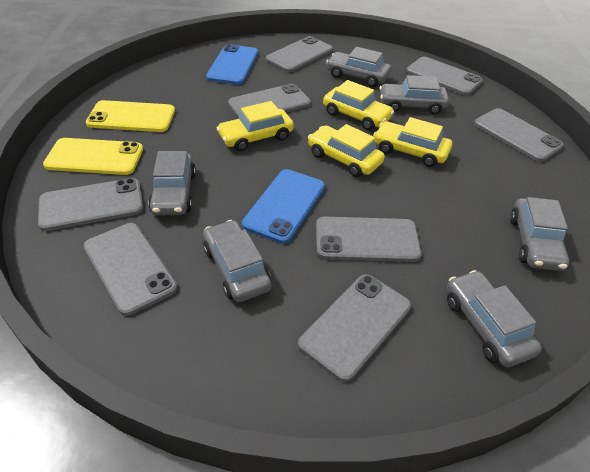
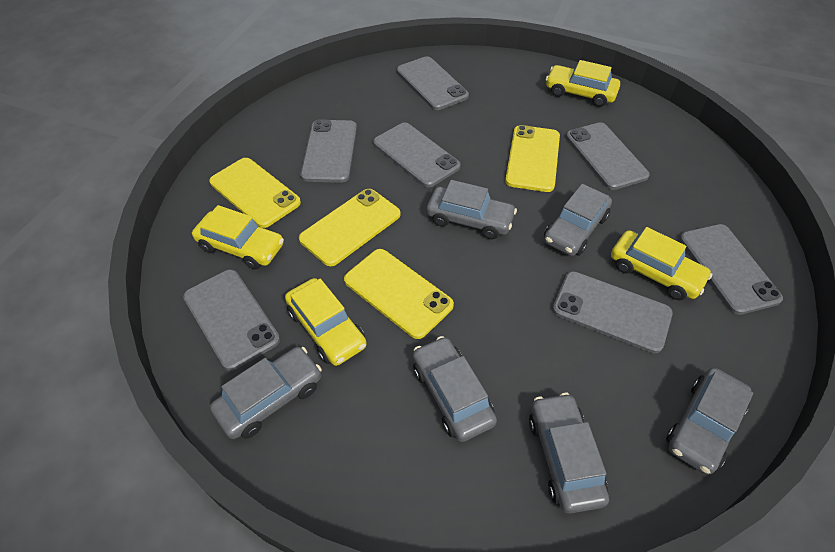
blue phone: 2 -> 0
grey phone: 8 -> 7
yellow phone: 2 -> 4

